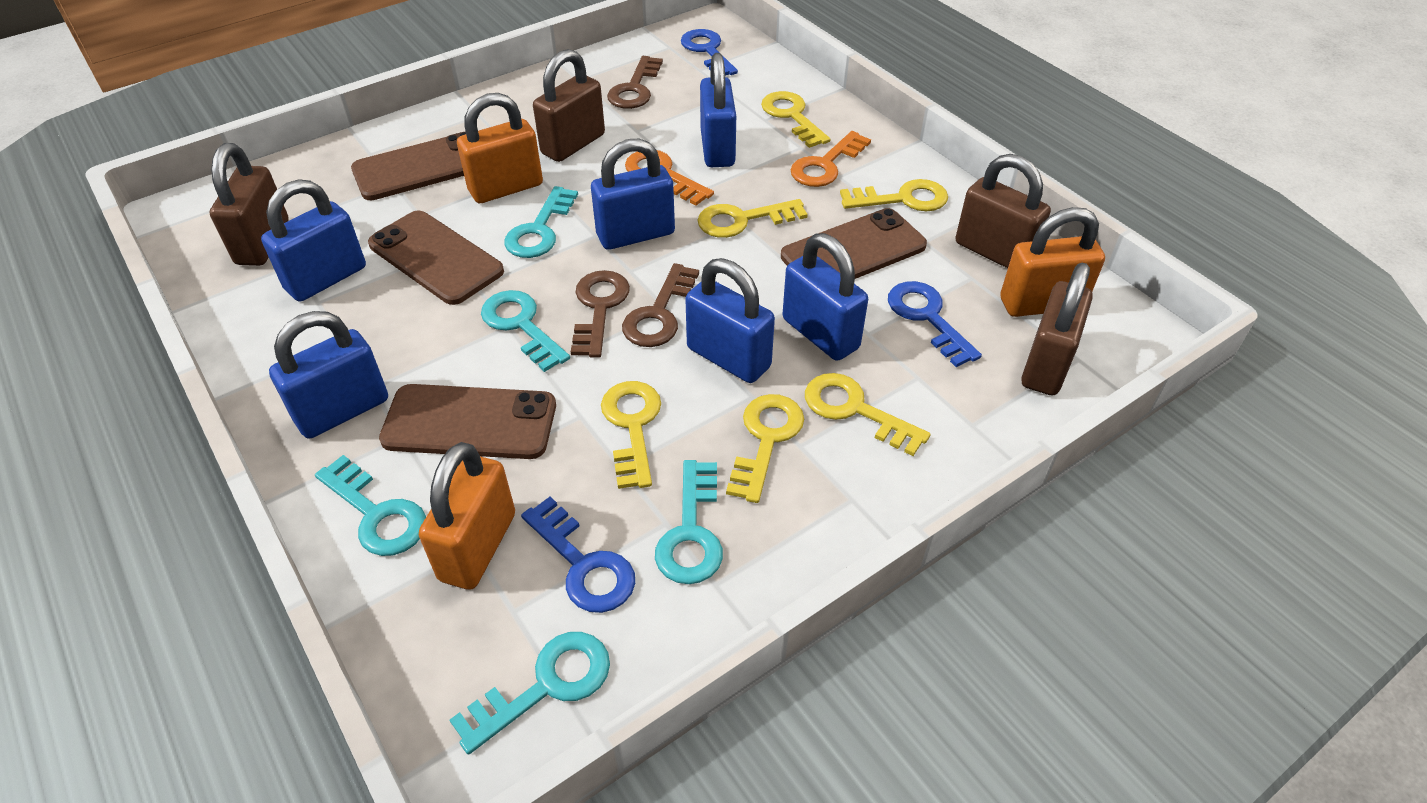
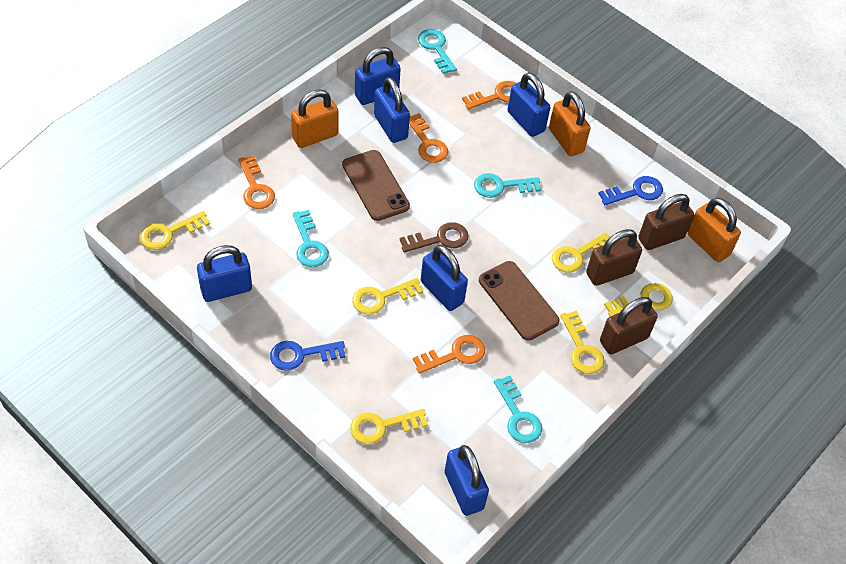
blue key: 3 -> 2
brown key: 3 -> 1
brown padlock: 4 -> 3
brown phone: 4 -> 2
orange key: 2 -> 4
turquoise key: 5 -> 4

